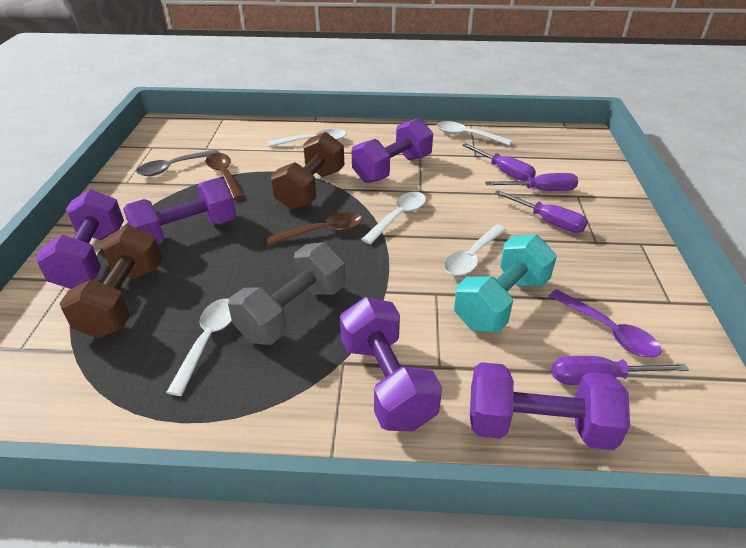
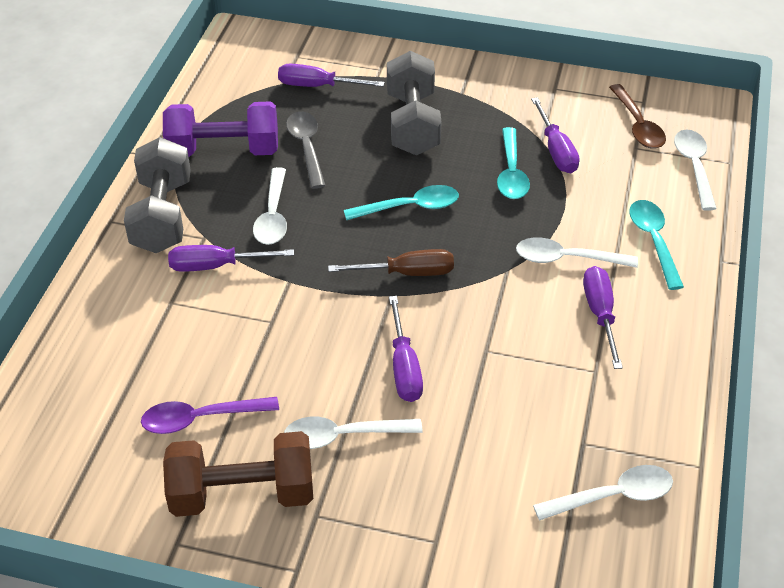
brown dumbbell: 2 -> 1
brown screwdriver: 0 -> 1
brown spoon: 2 -> 1
grey dumbbell: 1 -> 2
purple dumbbell: 5 -> 1
purple screwdriver: 4 -> 5
turquoise dumbbell: 1 -> 0
turquoise spoon: 0 -> 3

